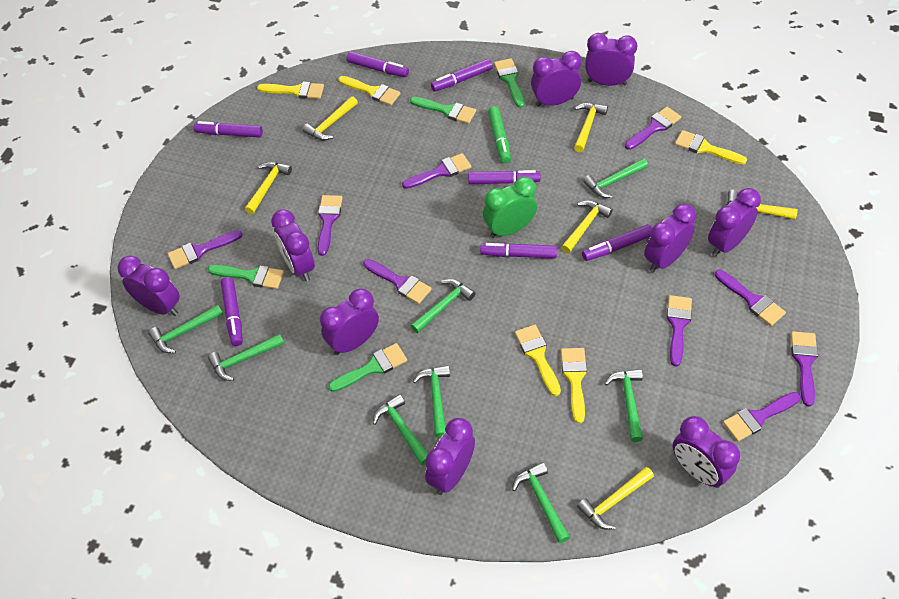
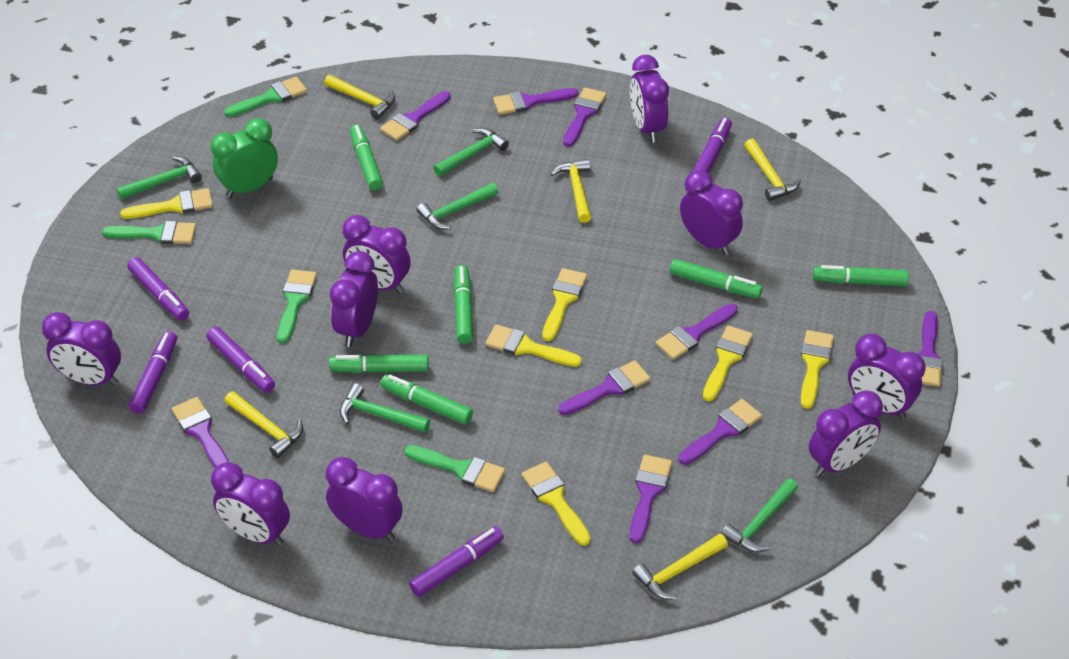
green hammer: 8 -> 5
green marker: 1 -> 6
purple marker: 7 -> 5
yellow brush: 5 -> 6
yellow hammer: 6 -> 5

